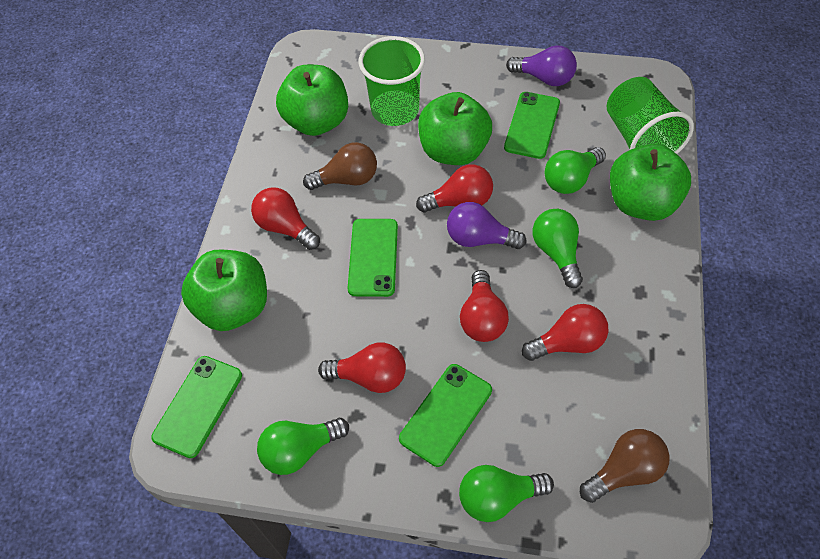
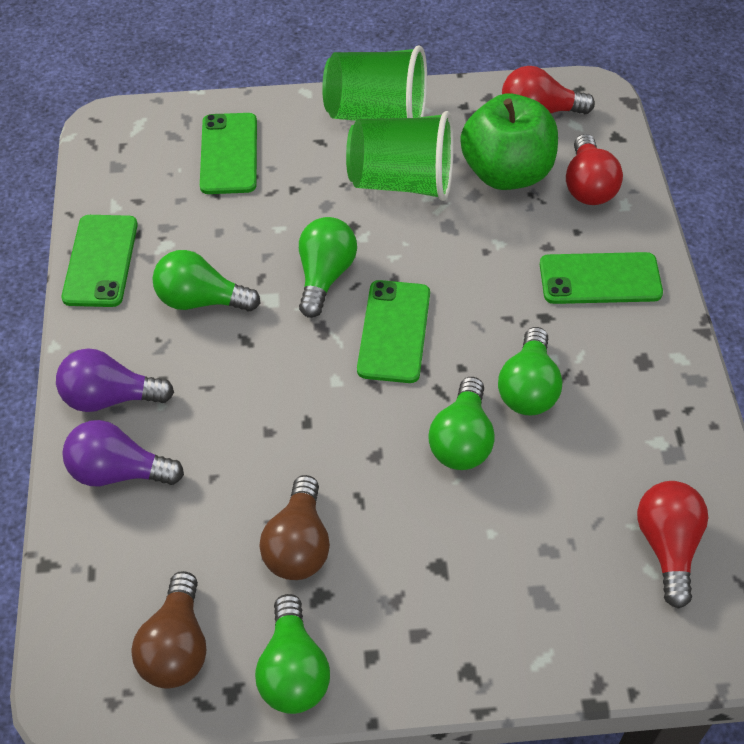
green apple: 4 -> 1
green light bulb: 4 -> 5
red light bulb: 5 -> 3

